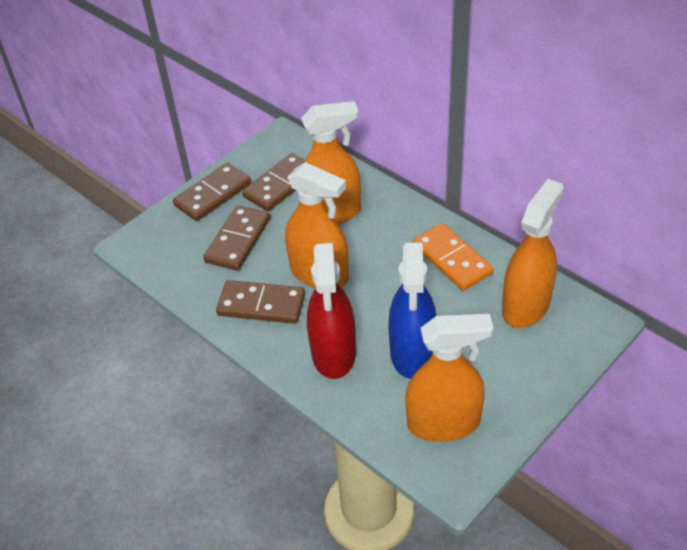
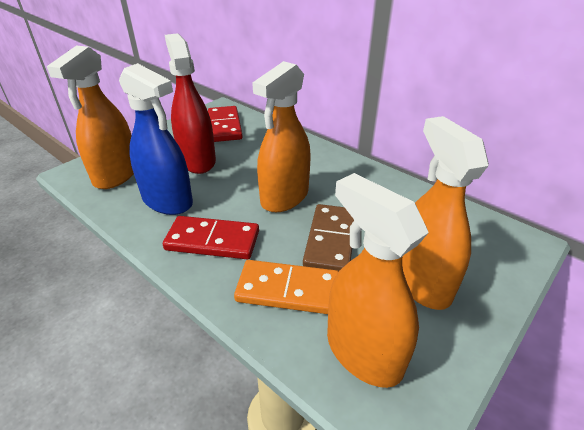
brown domino: 4 -> 1
red domino: 0 -> 2

